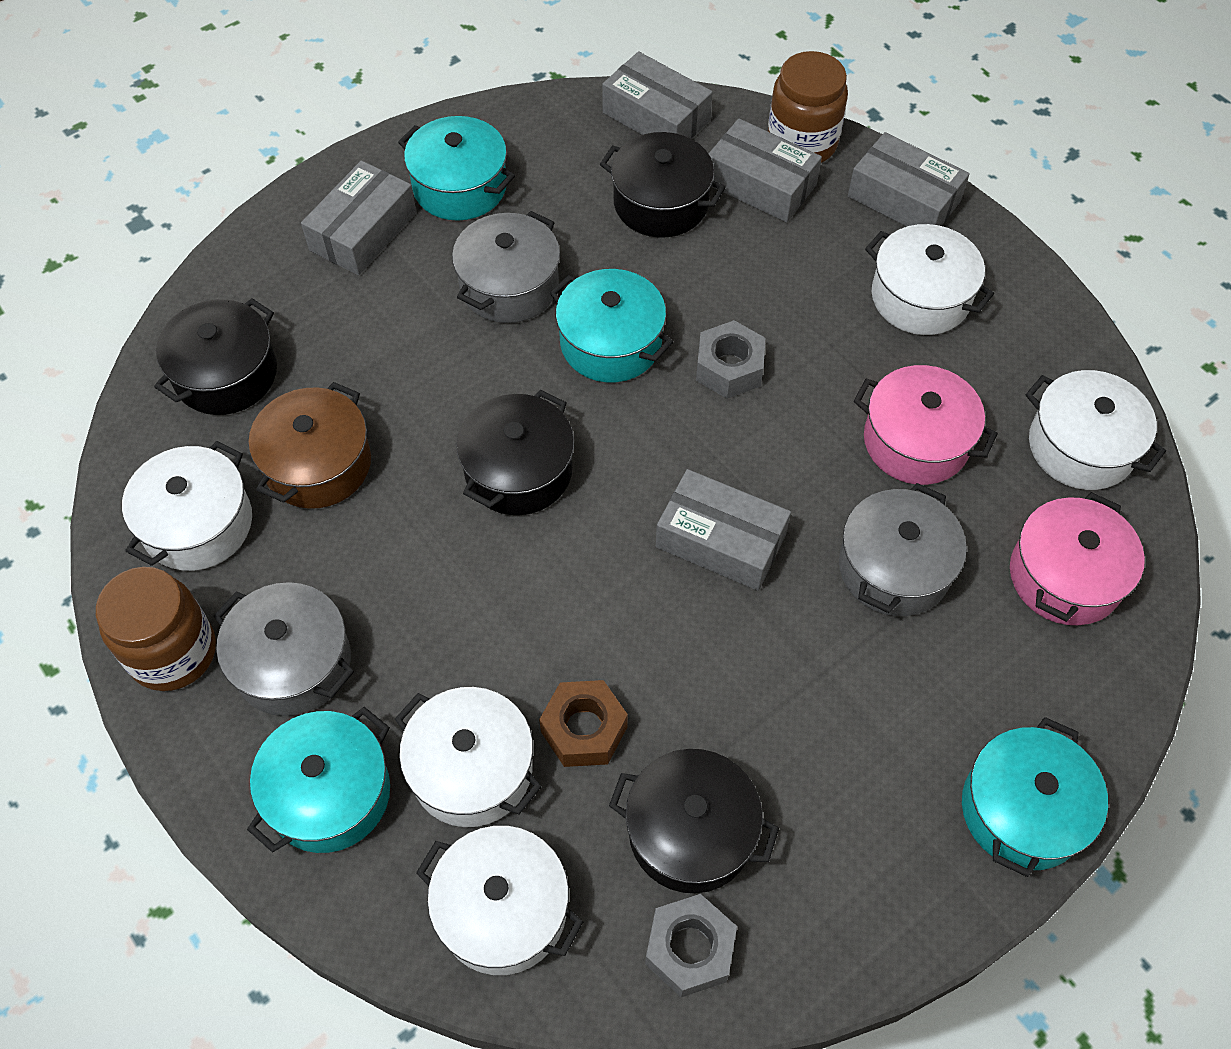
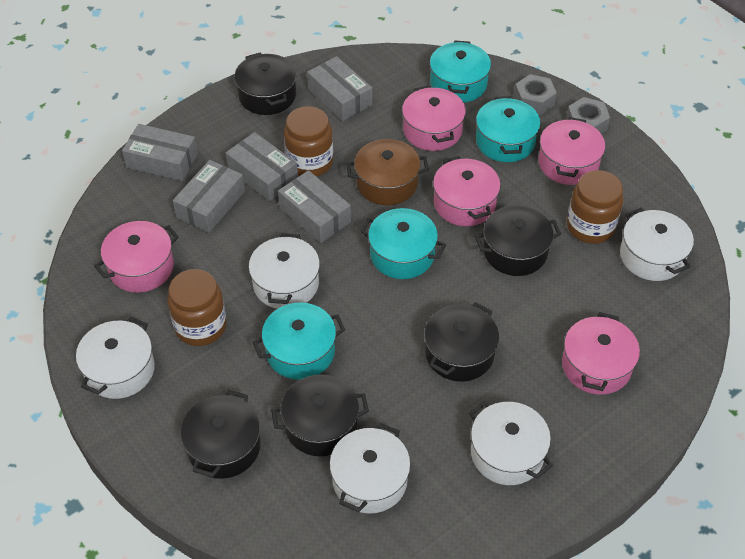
black pot: 4 -> 5
brown jar: 2 -> 3
brown nut: 1 -> 0
grey pot: 3 -> 0
pink pot: 2 -> 5

